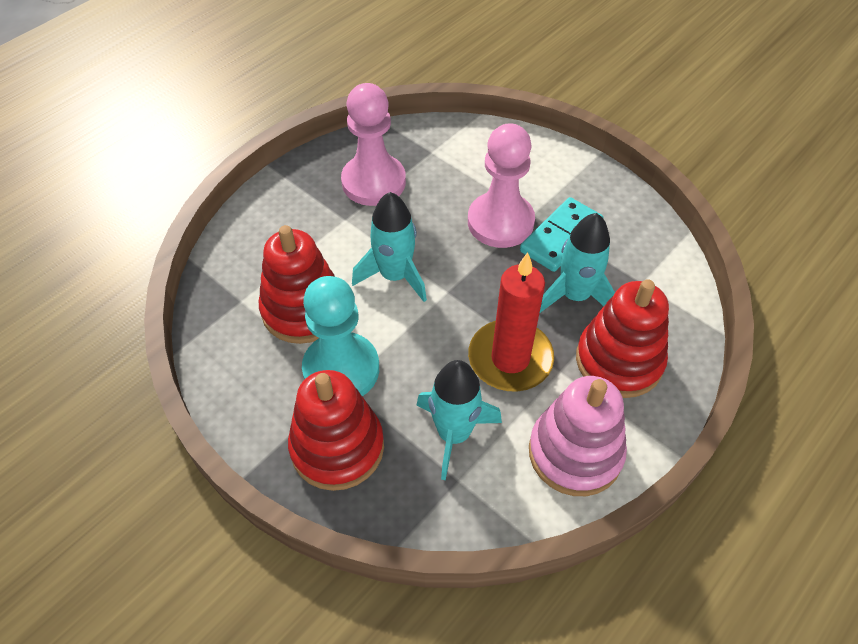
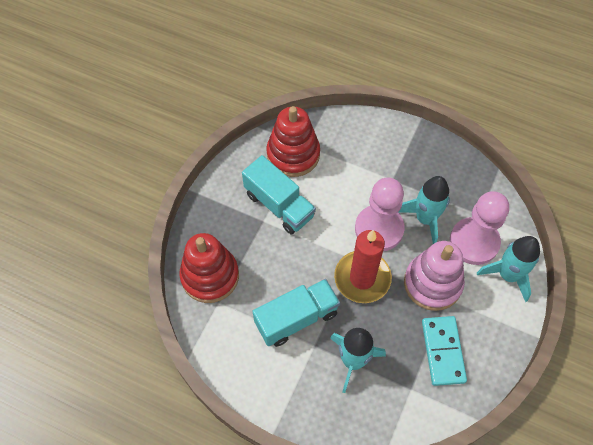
red stacking toy: 3 -> 2
turquoise pawn: 1 -> 0
turquoise truck: 0 -> 2

